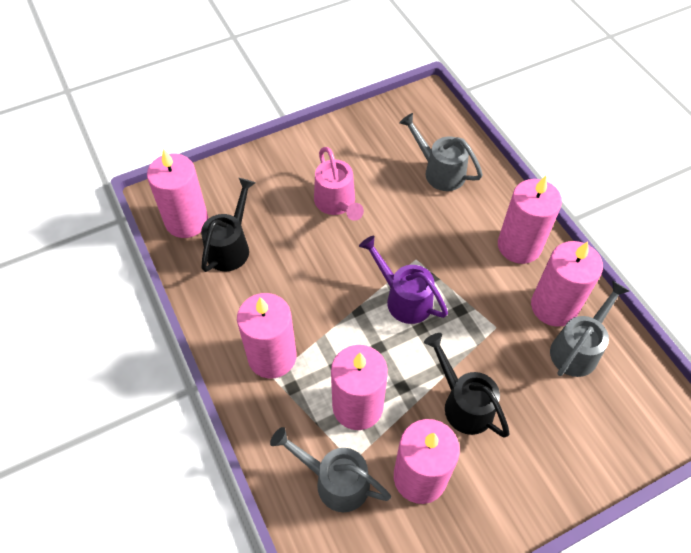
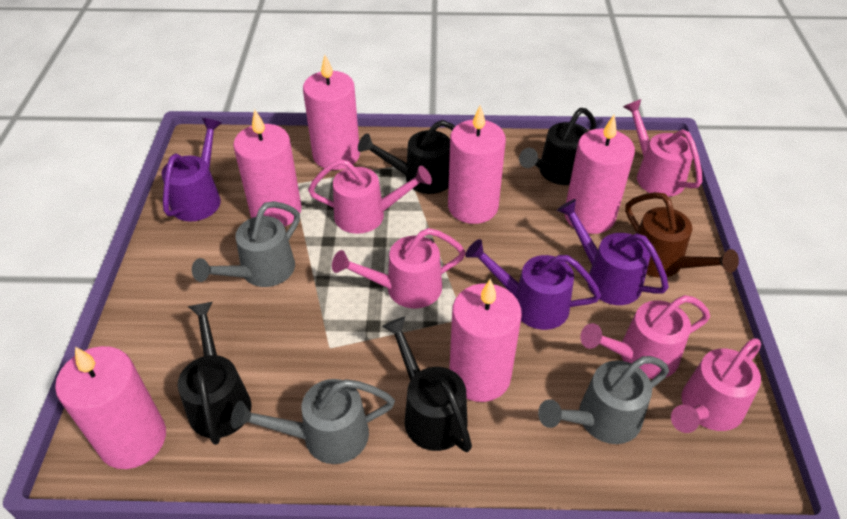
black watering can: 2 -> 4
brown watering can: 0 -> 1
pink watering can: 1 -> 5
purple watering can: 1 -> 3

